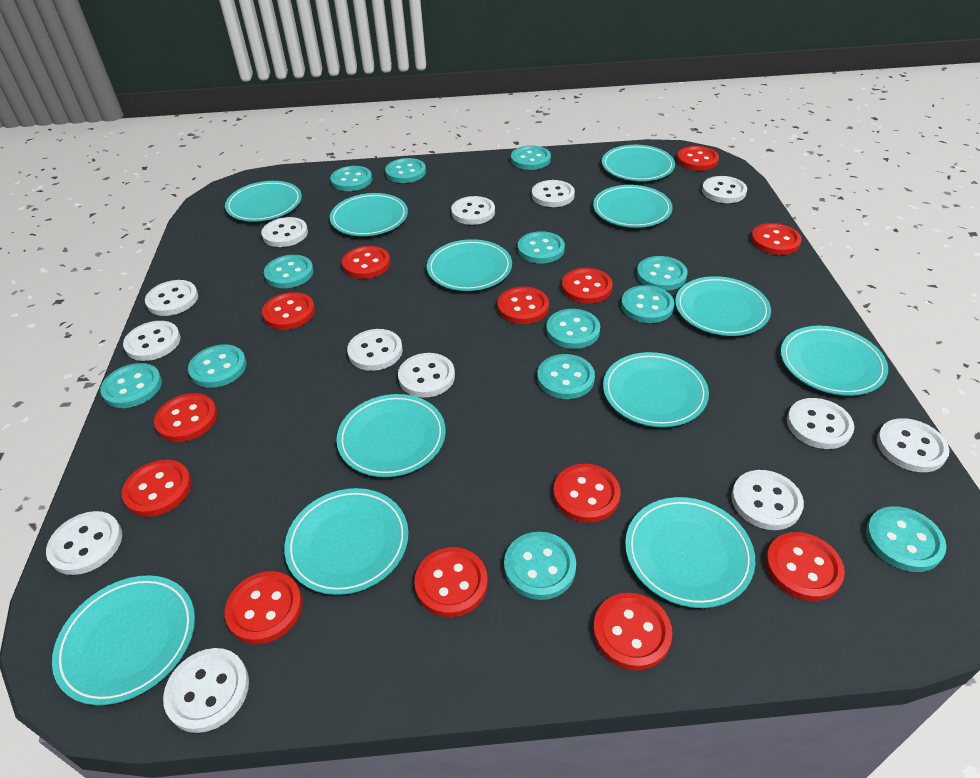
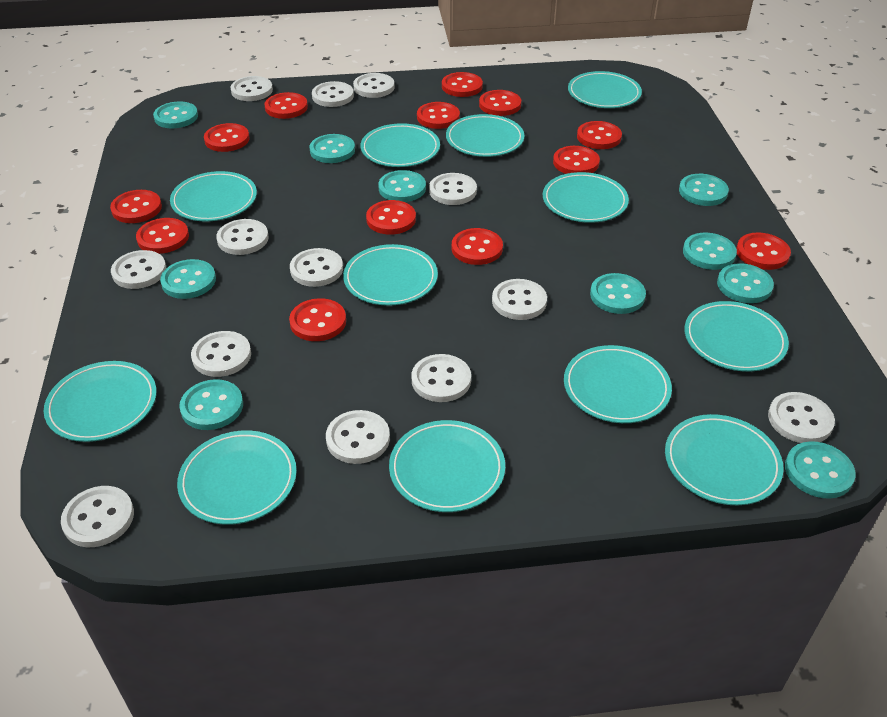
turquoise button: 13 -> 10

